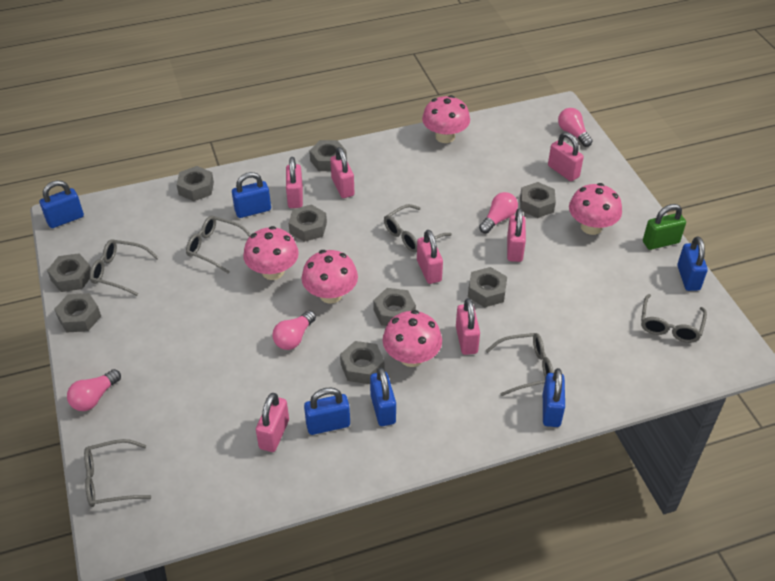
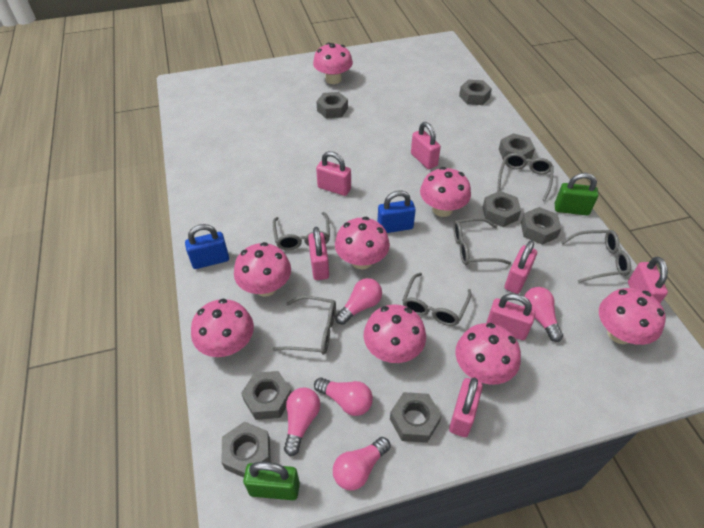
blue padlock: 6 -> 2
green padlock: 1 -> 2
grey nut: 9 -> 8
pink light bulb: 4 -> 5
pink mushroom: 5 -> 8

